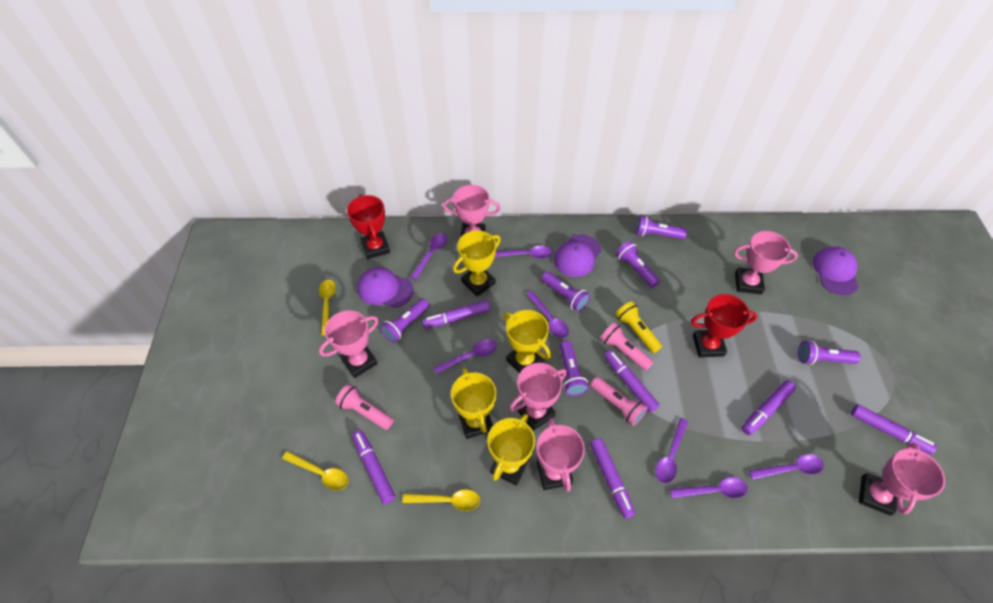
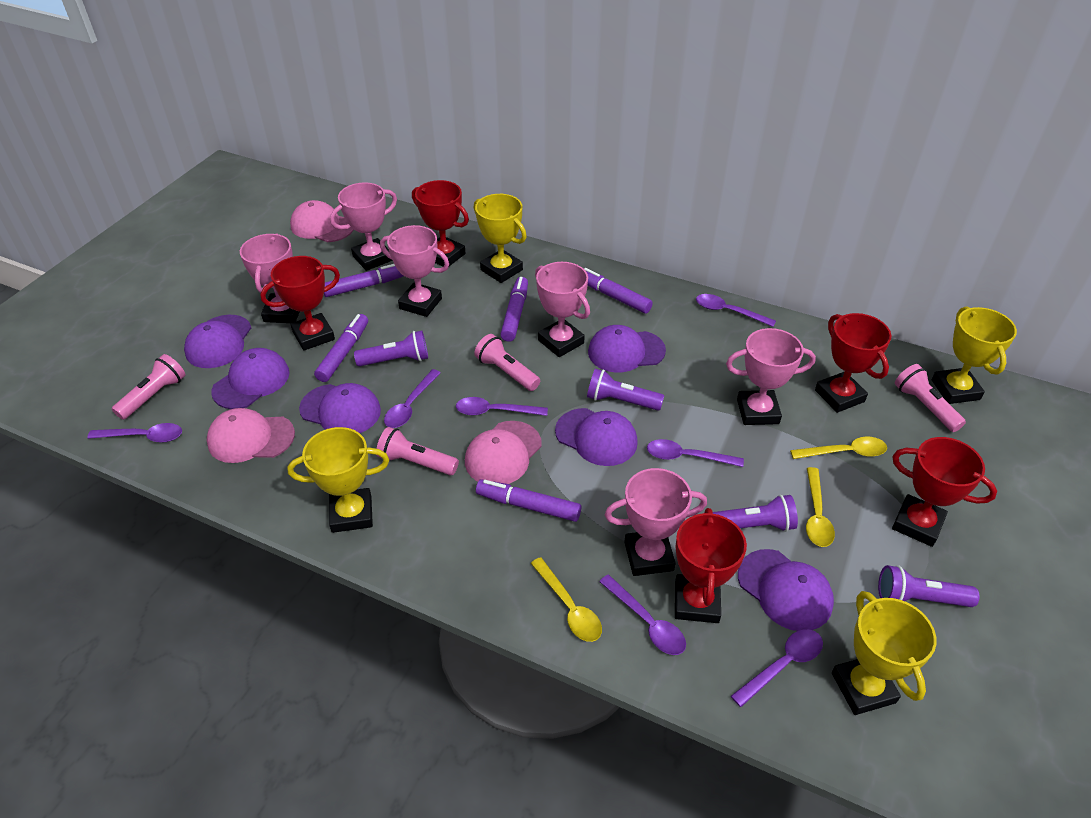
pink cap: 0 -> 3
pink flashlight: 3 -> 4
purple cap: 3 -> 6
purple flashlight: 6 -> 4
purple marker: 6 -> 5
red trophy: 2 -> 5
yellow flashlight: 1 -> 0

